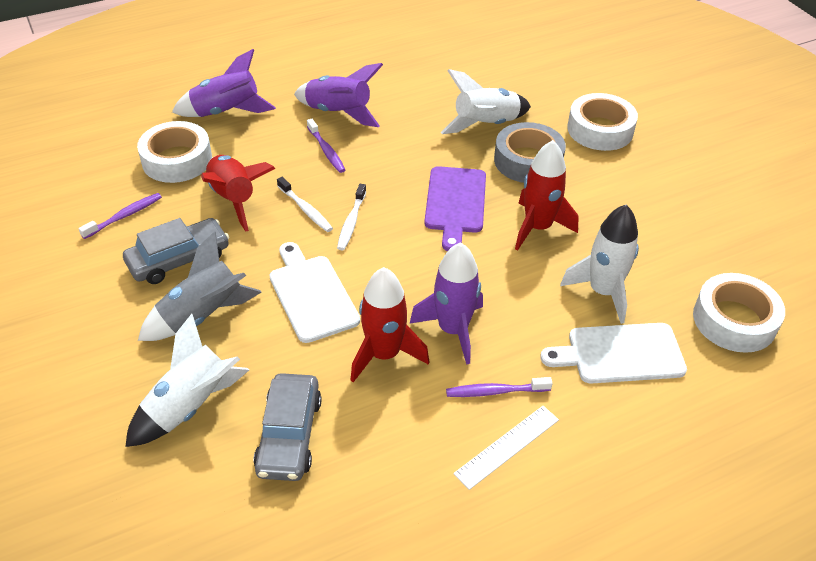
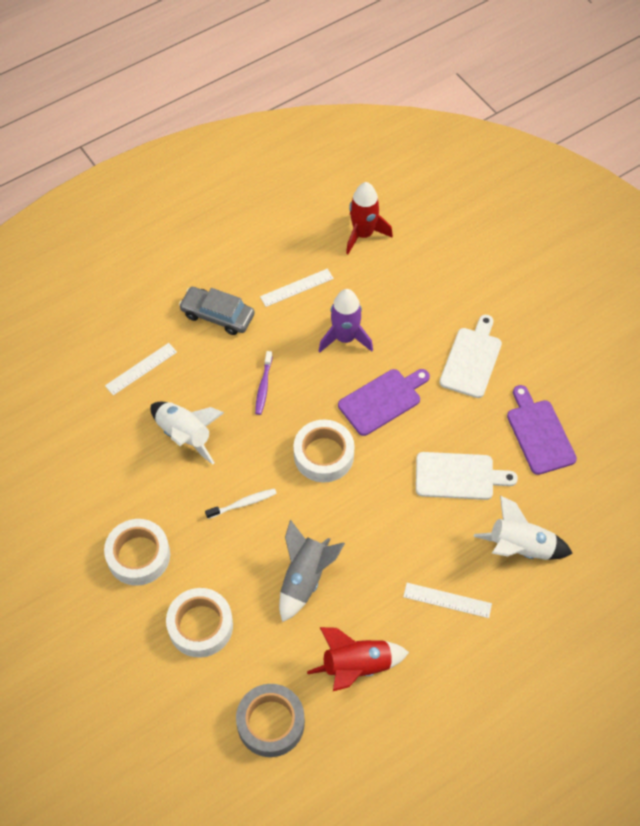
grey car: 2 -> 1
purple cutting board: 1 -> 2
purple rocket: 3 -> 1
purple toothbrush: 3 -> 1
red rocket: 3 -> 2
white rocket: 3 -> 2
white ruler: 1 -> 3
white toothbrush: 2 -> 1

